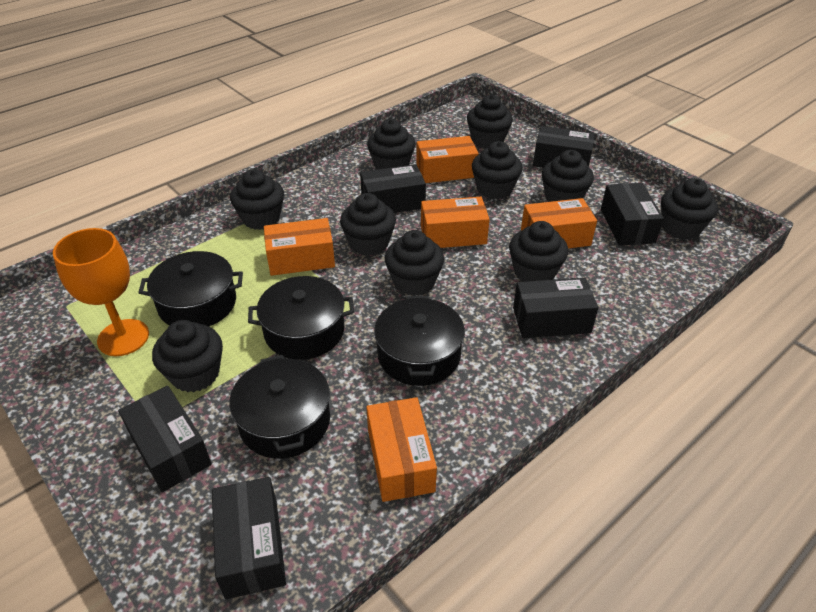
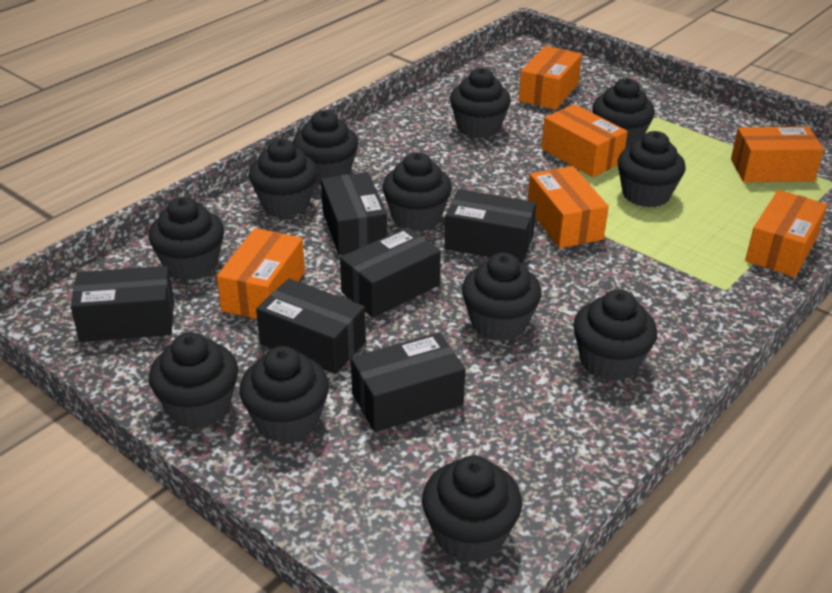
black cupcake: 10 -> 12
black pot: 4 -> 0
orange box: 5 -> 6
orange goblet: 1 -> 0

